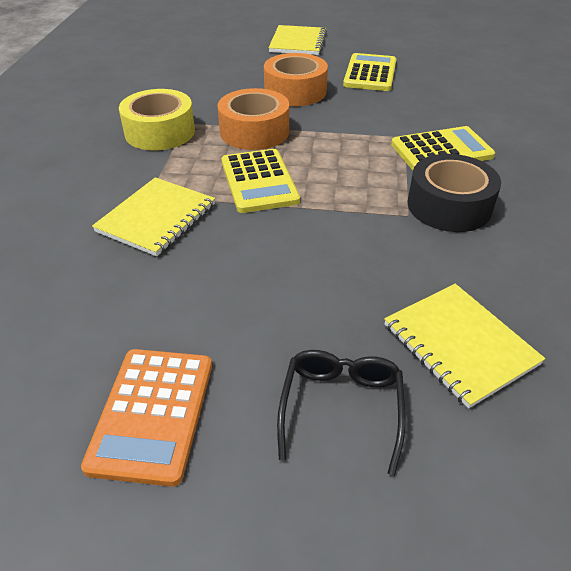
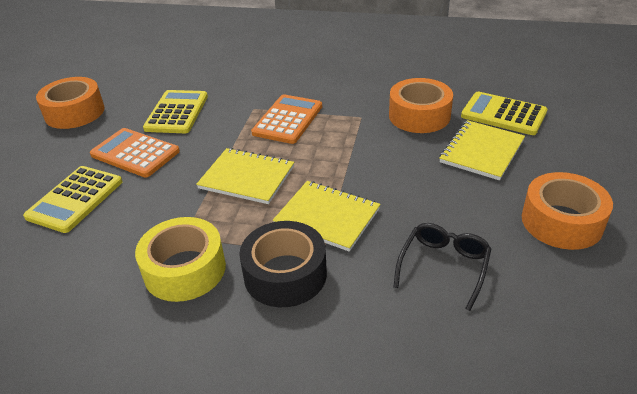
orange calculator: 1 -> 2
orange tape: 2 -> 3

